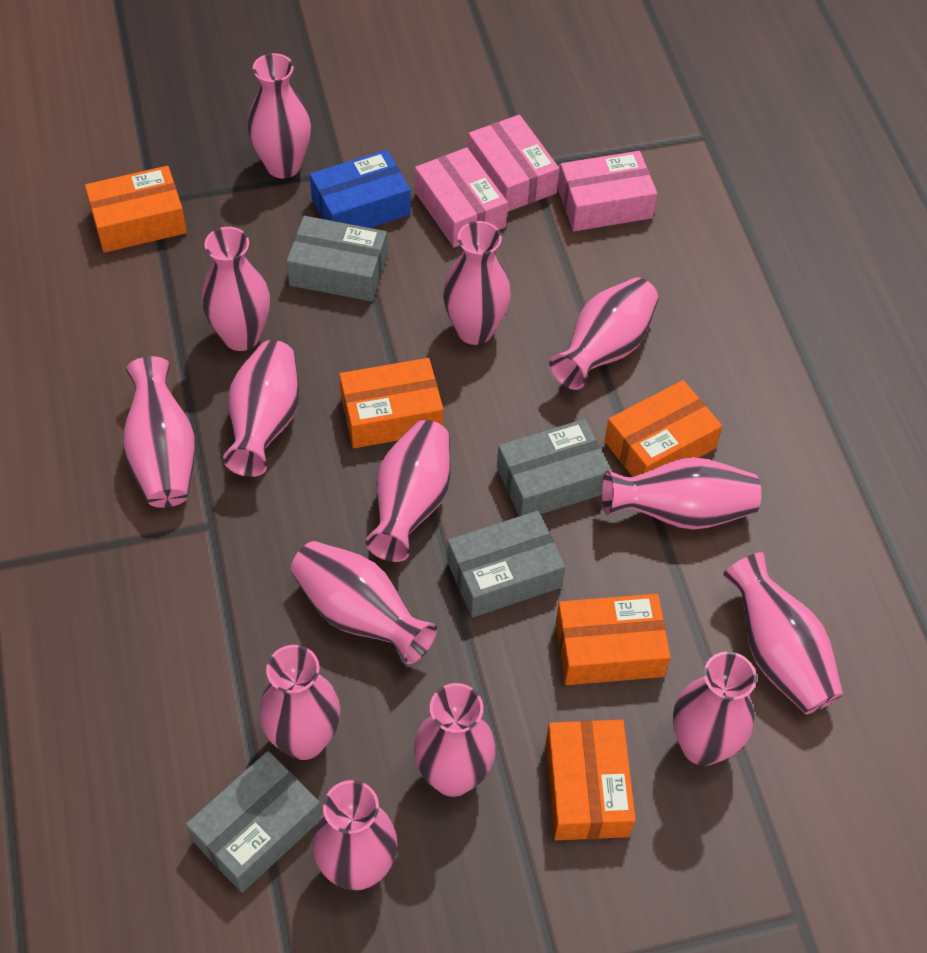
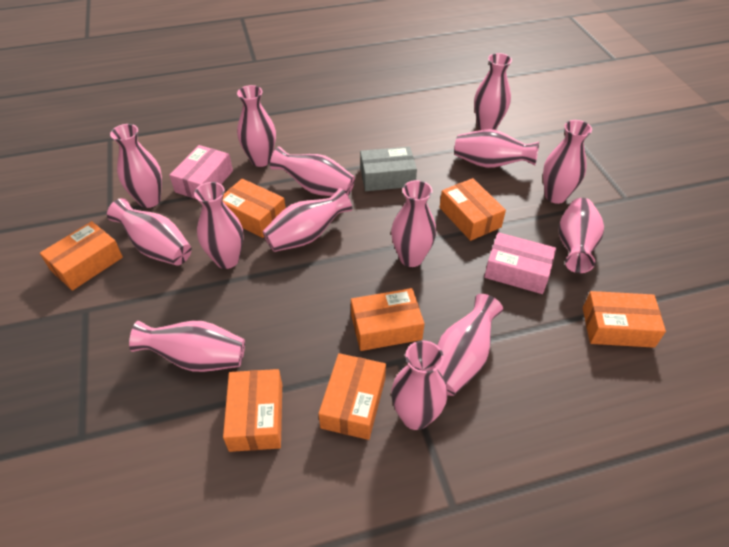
blue box: 1 -> 0
grey box: 4 -> 1
orange box: 5 -> 7
pink box: 3 -> 2

